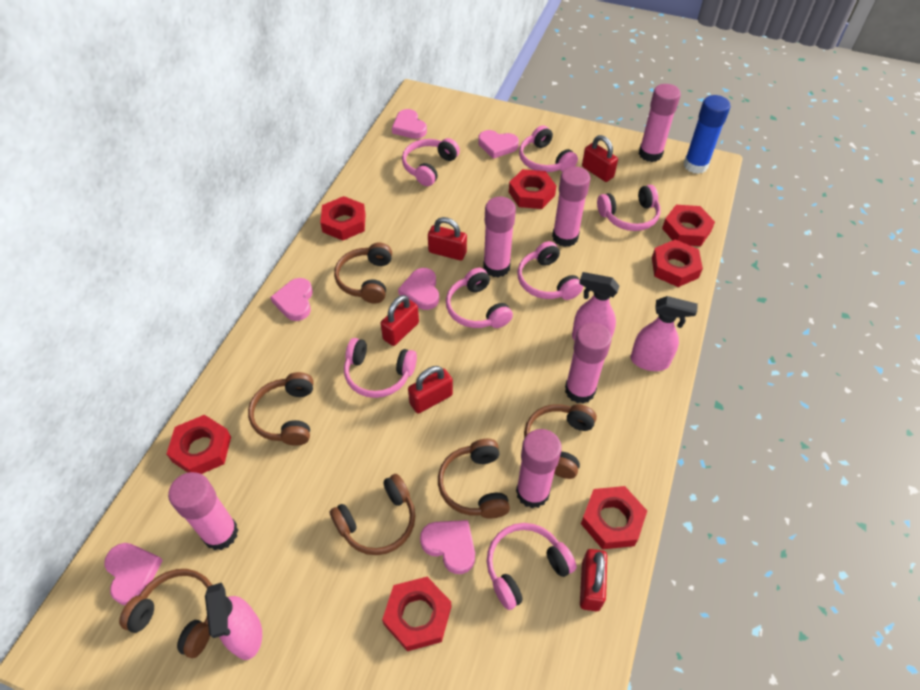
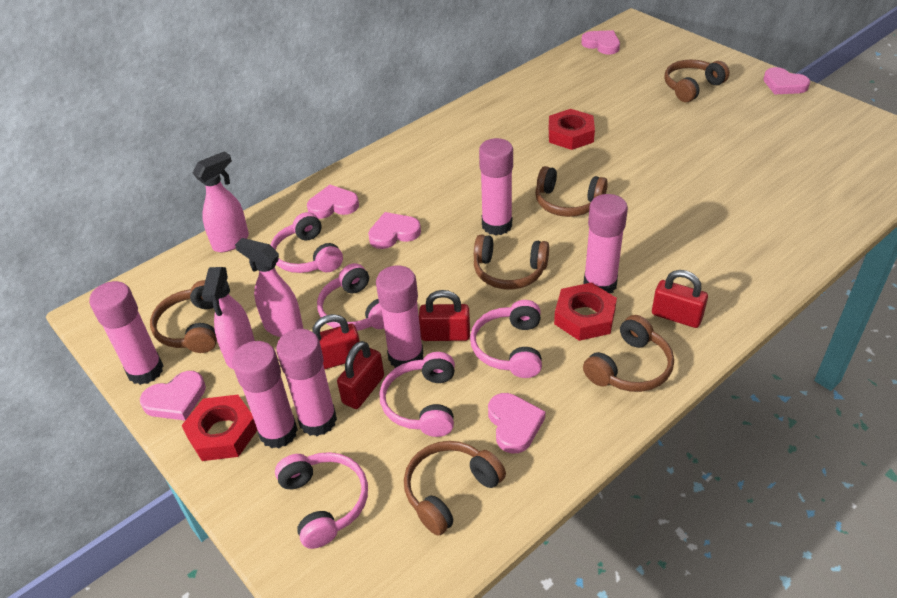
blue glue stick: 1 -> 0
pink headphones: 7 -> 5
red nut: 7 -> 3
red padlock: 5 -> 4

